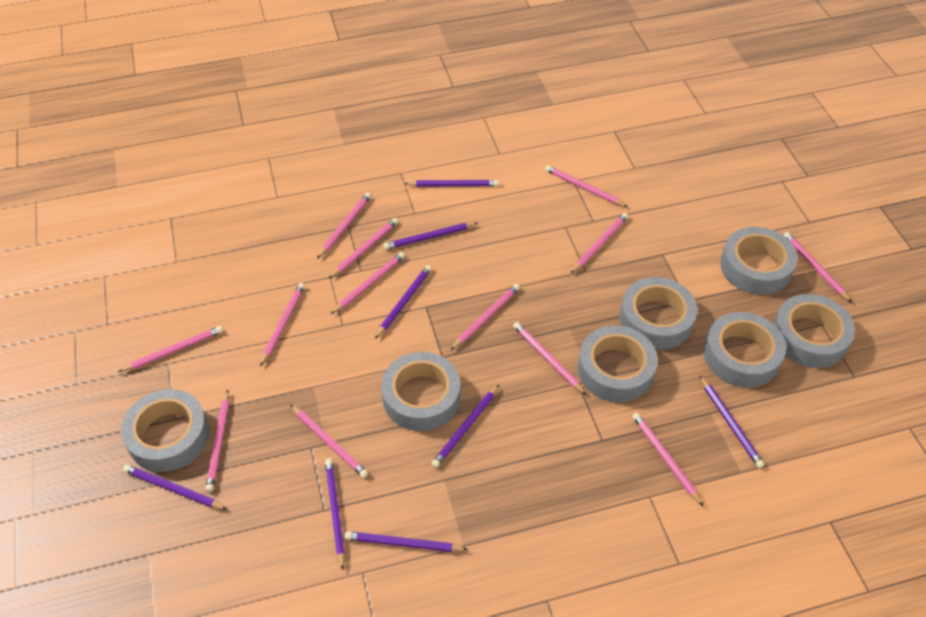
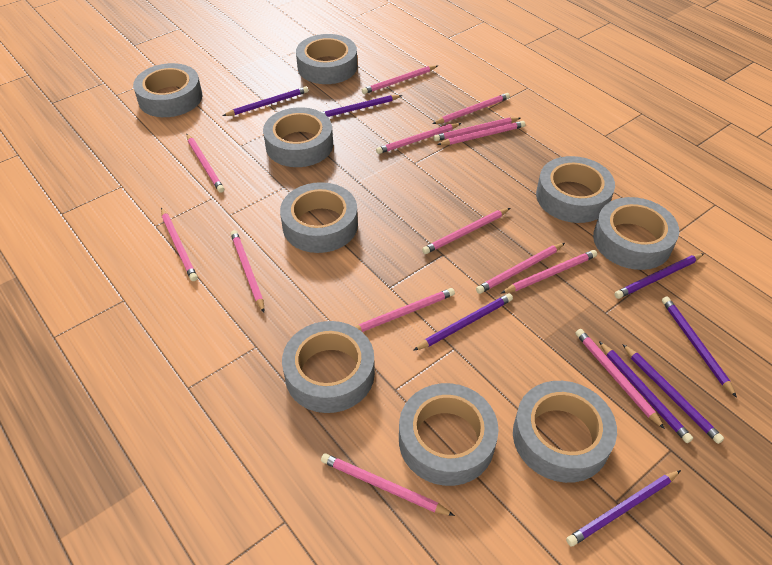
grey tape: 7 -> 9
pink pencil: 13 -> 14

